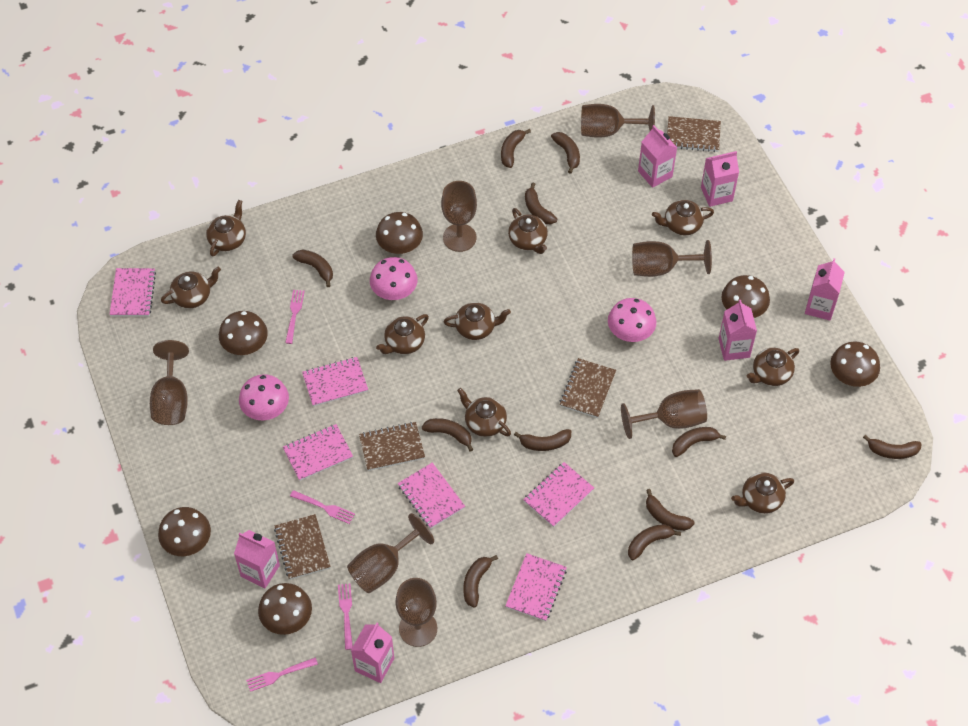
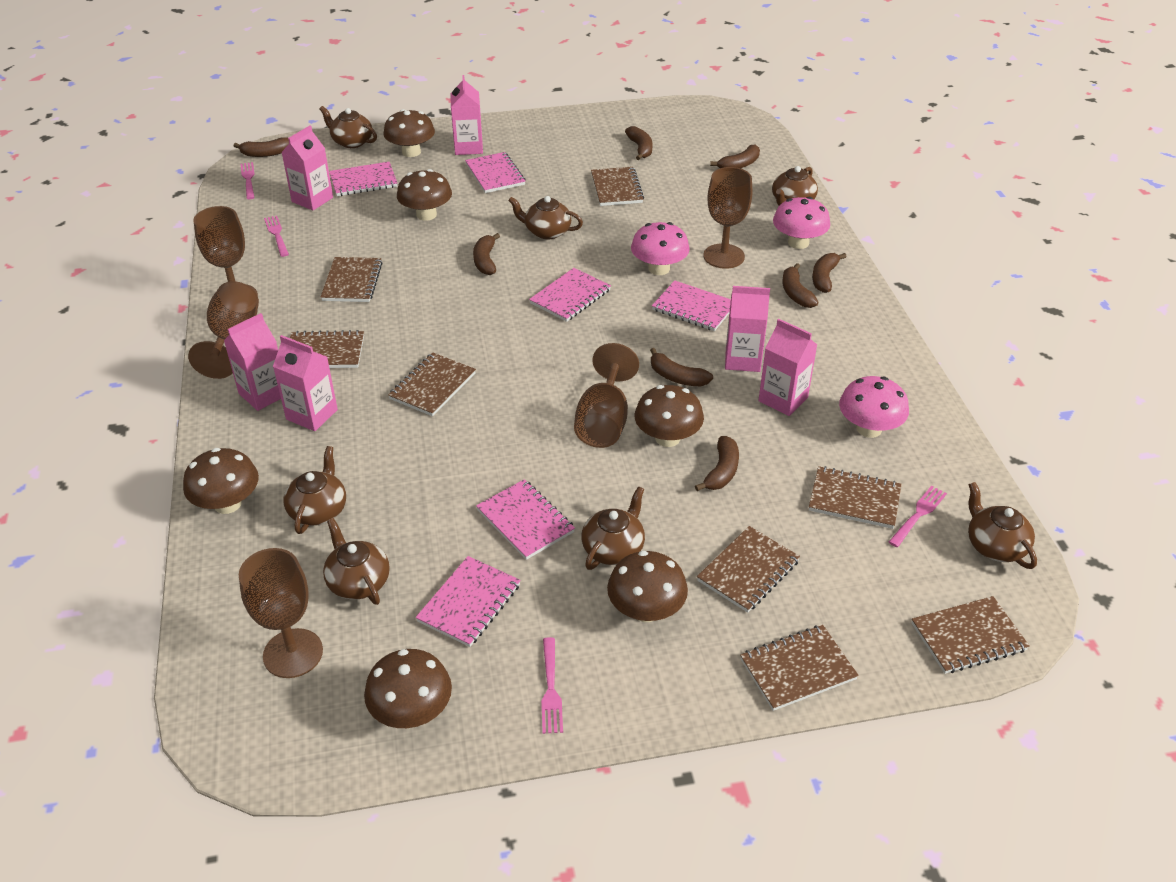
brown banana: 11 -> 8
brown goblet: 7 -> 5
brown notebook: 4 -> 8
brown teapot: 9 -> 7

